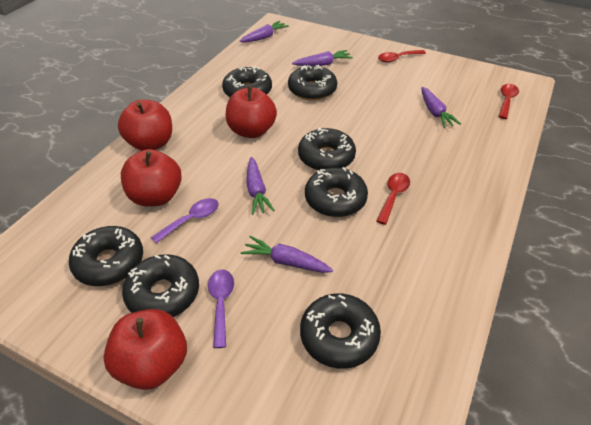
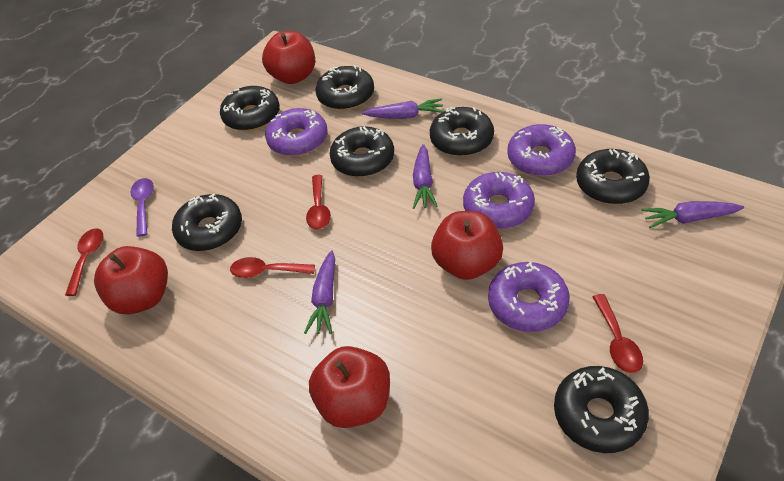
purple carrot: 5 -> 4
purple donut: 0 -> 4
purple spoon: 2 -> 1
red spoon: 3 -> 4

